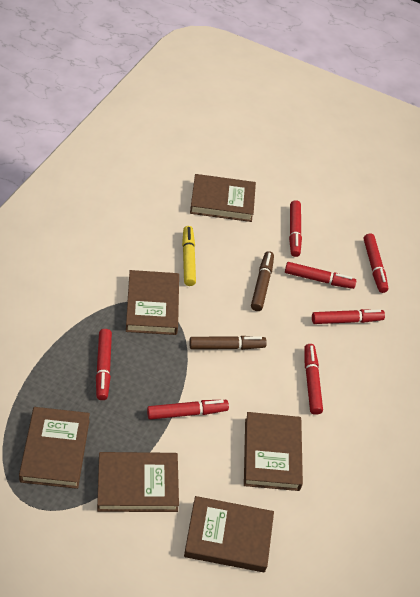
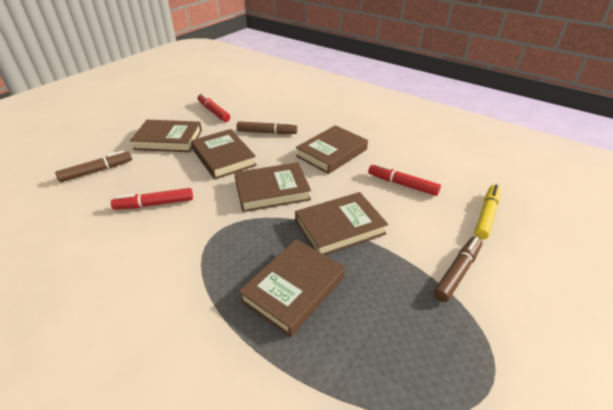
brown marker: 2 -> 3
red marker: 7 -> 3

